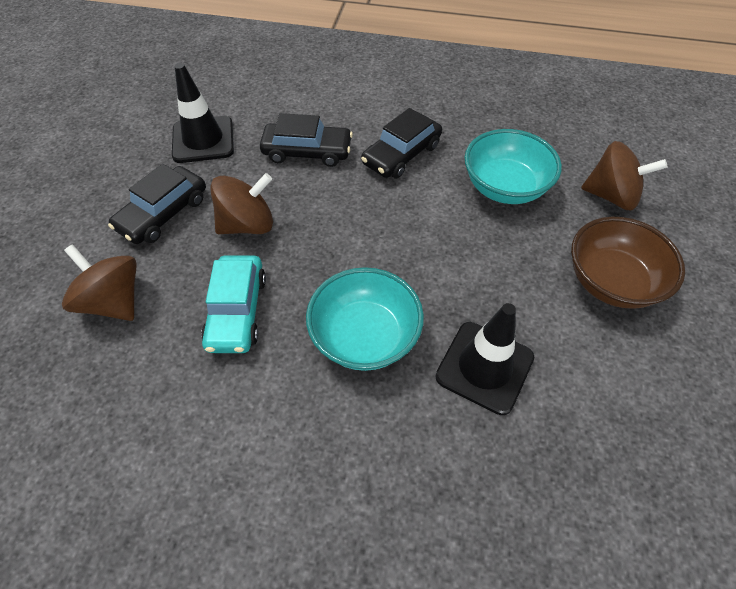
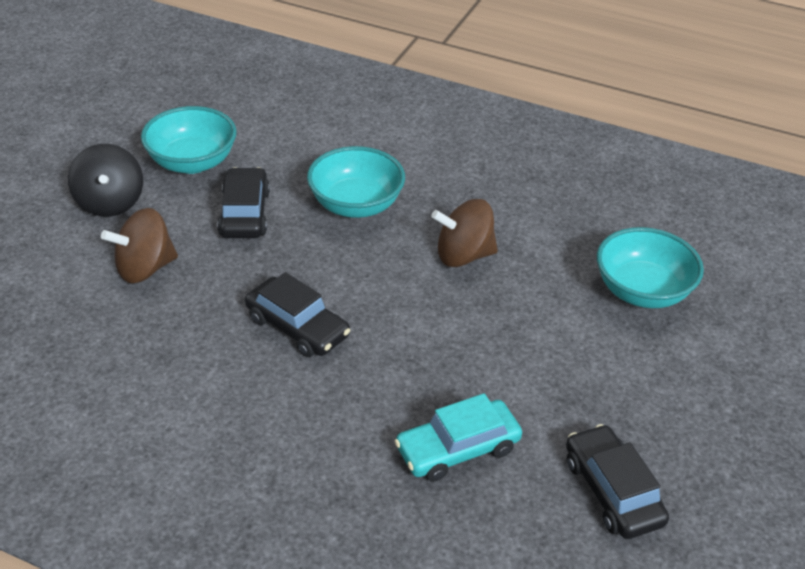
black spinning top: 0 -> 1
black traffic cone: 2 -> 0
brown bowl: 1 -> 0
brown spinning top: 3 -> 2
turquoise bowl: 2 -> 3

